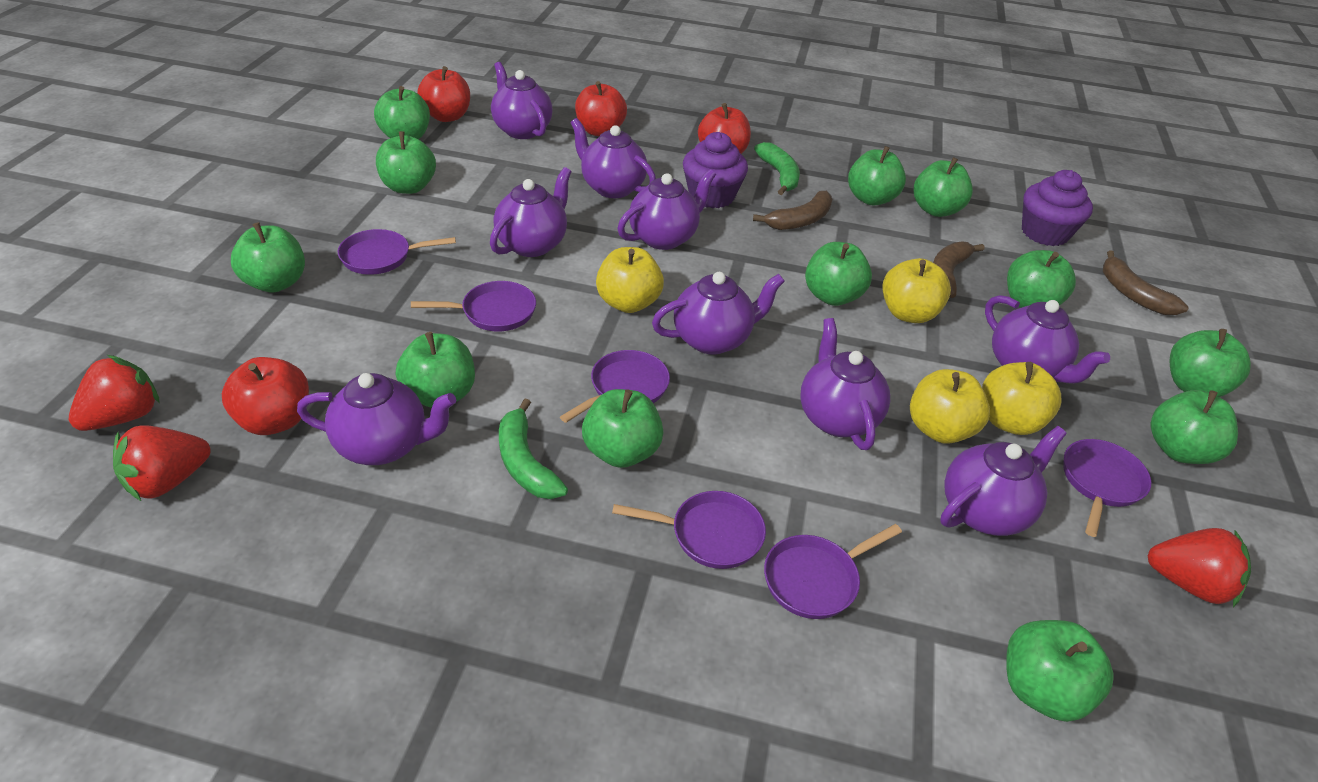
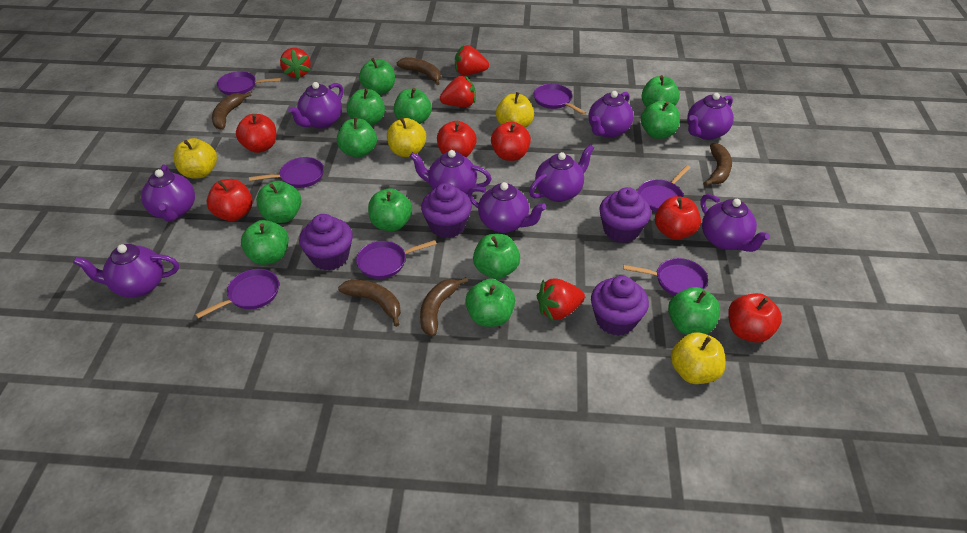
brown banana: 3 -> 5
green banana: 2 -> 0
purple cupcake: 2 -> 4
purple pan: 6 -> 7
red apple: 4 -> 6
red strawberry: 3 -> 4

